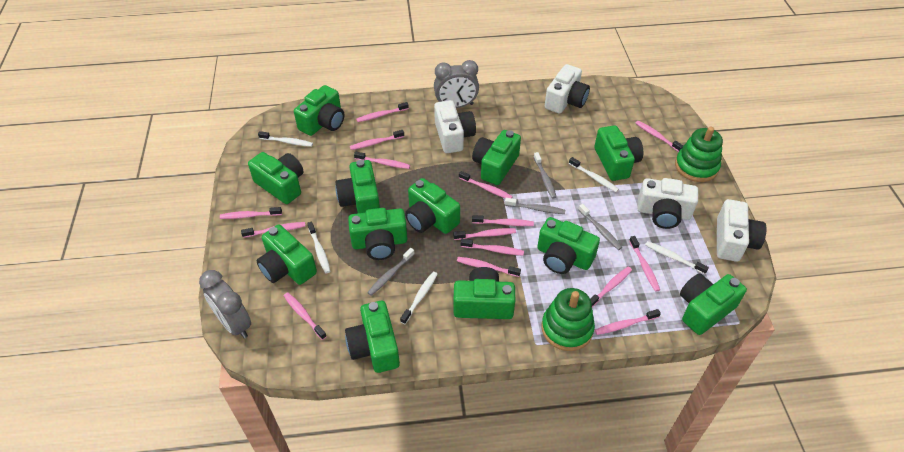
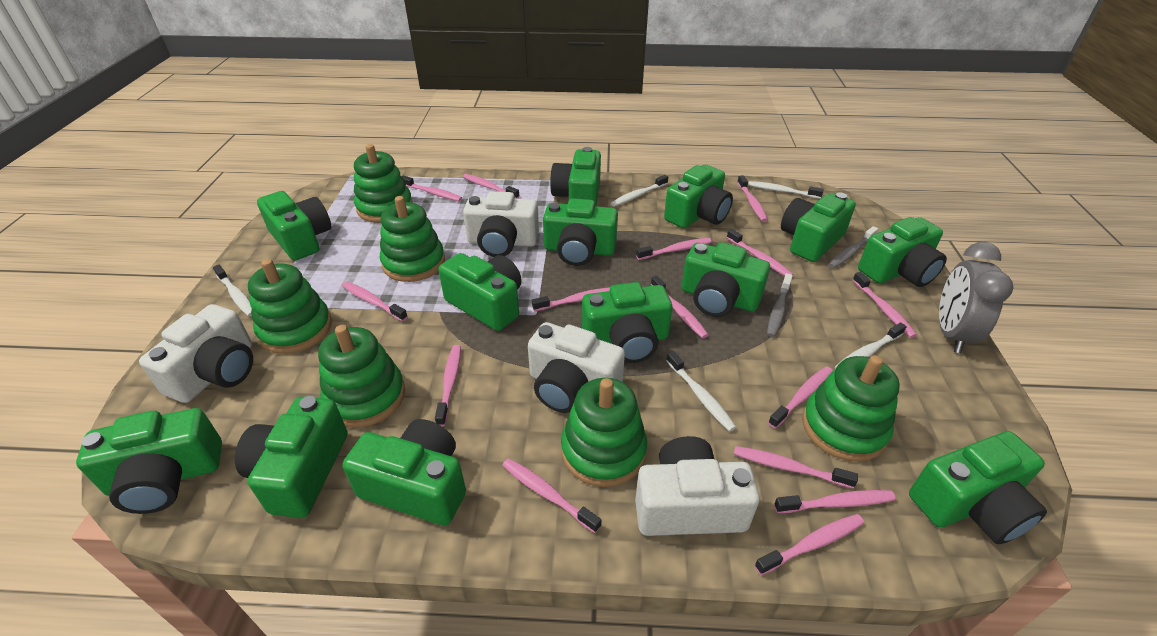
green camera: 12 -> 13
green stacking toy: 2 -> 6
grey clock: 2 -> 1
grey toothbrush: 4 -> 2

